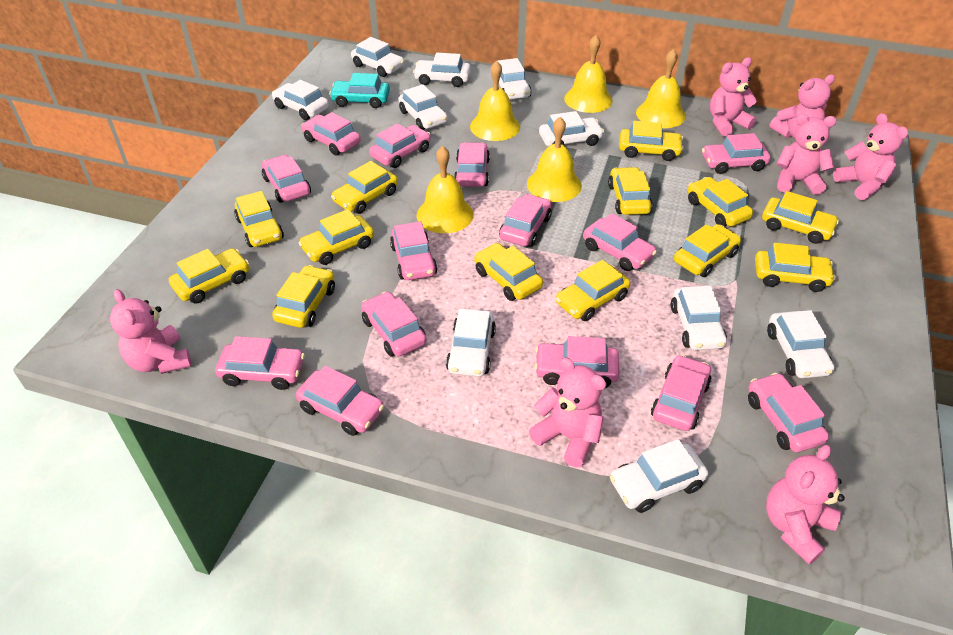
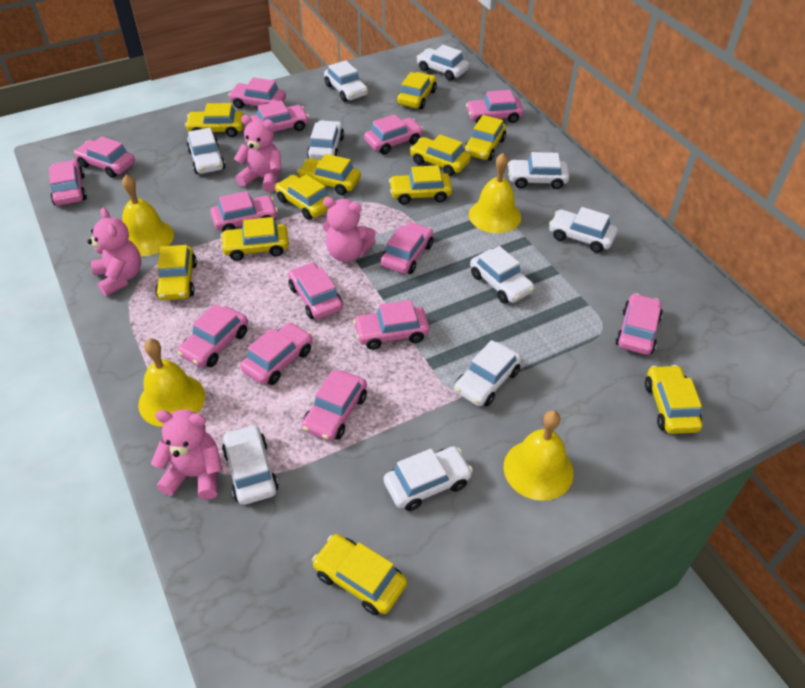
pink teddy bear: 7 -> 4
turquoise car: 1 -> 0
yellow bell: 5 -> 4
yellow car: 13 -> 11

